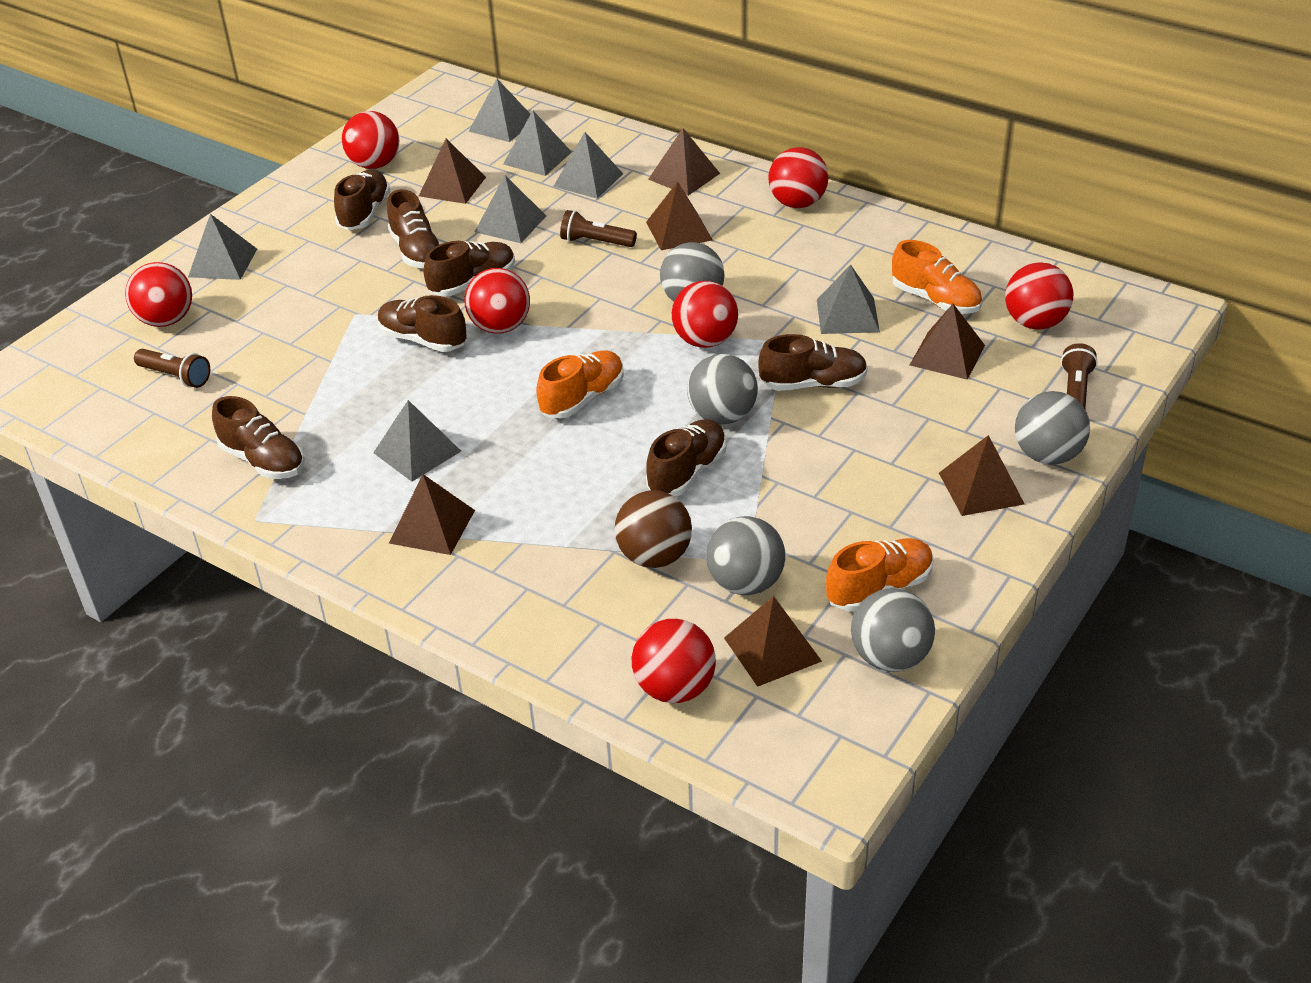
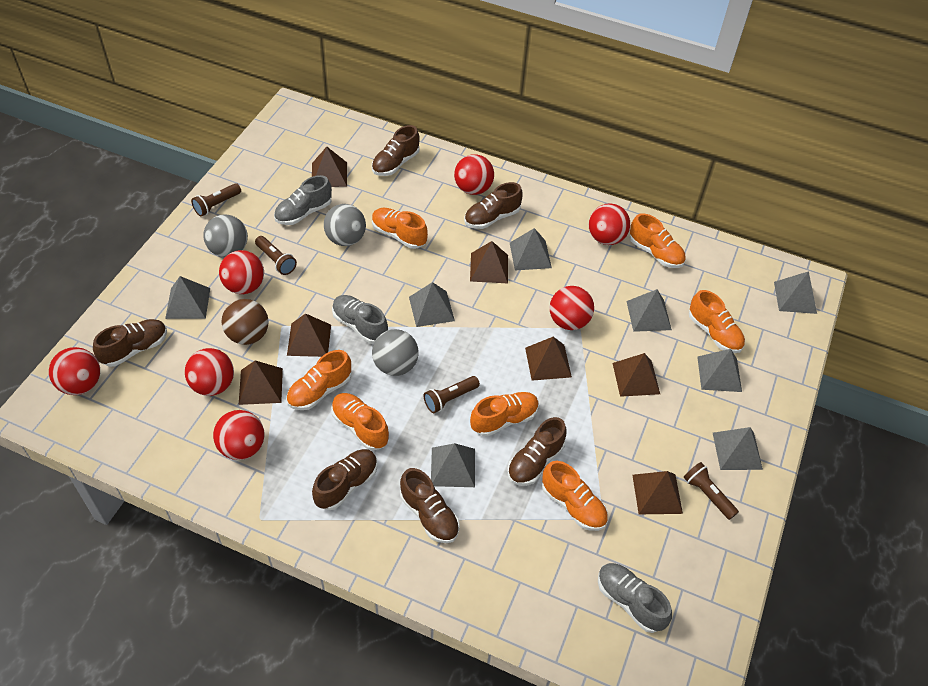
brown flashlight: 3 -> 4
brown shoe: 7 -> 6
grey ball: 5 -> 3
grey pyramid: 7 -> 8
grey shoe: 0 -> 3
orange shoe: 3 -> 7

